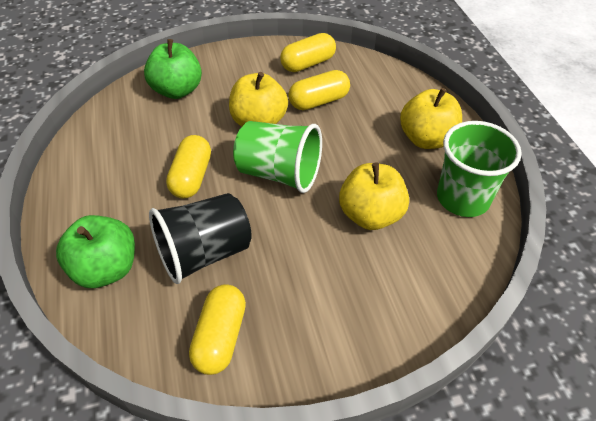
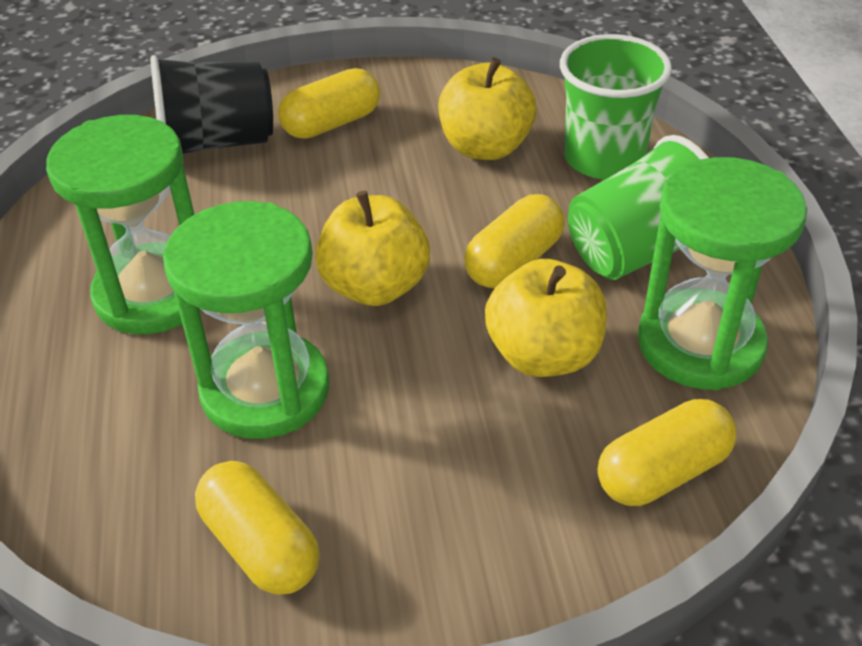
green apple: 2 -> 0
green hourglass: 0 -> 3

